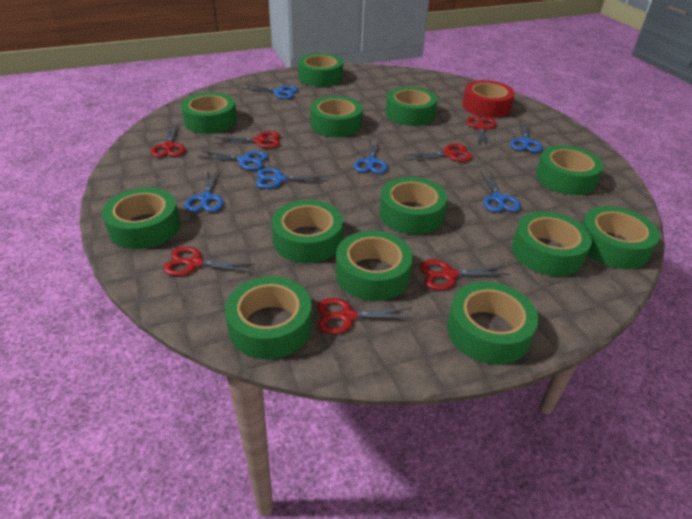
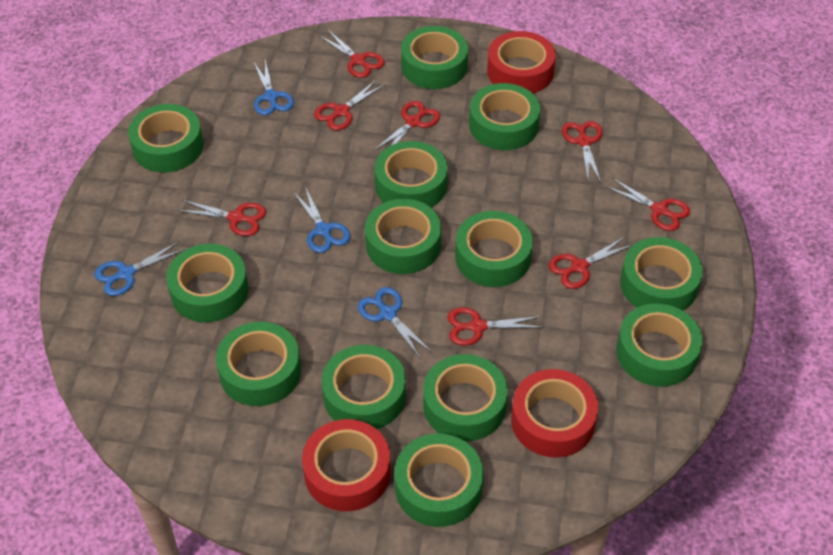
blue scissors: 7 -> 4
red scissors: 7 -> 8
red tape: 1 -> 3

